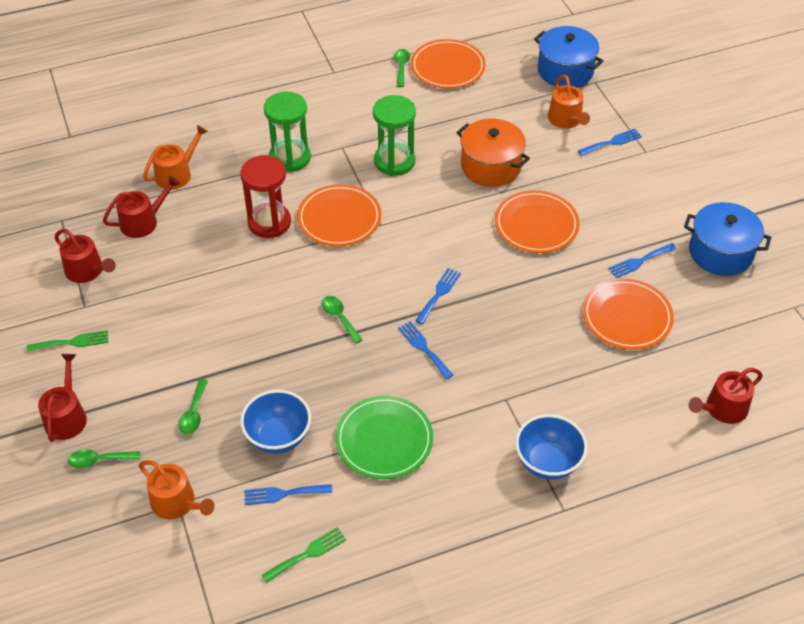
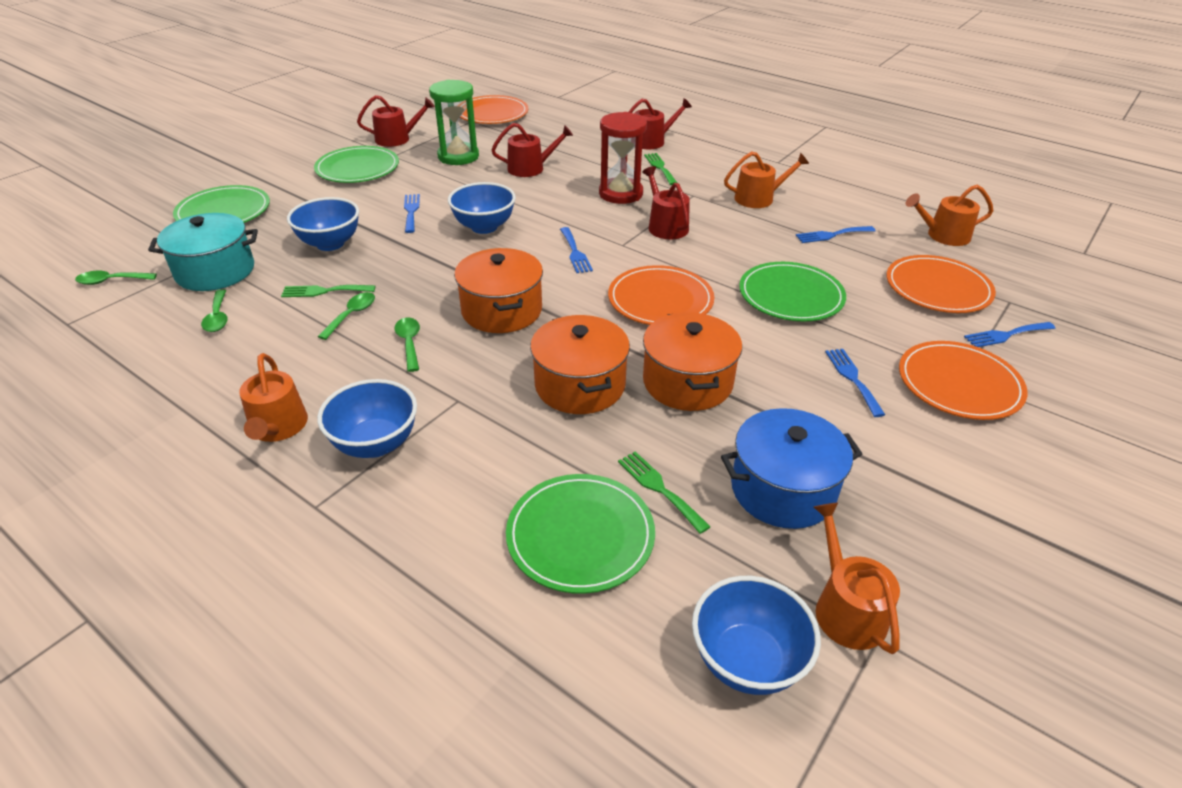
blue bowl: 2 -> 4
blue pot: 2 -> 1
green fork: 2 -> 3
green hourglass: 2 -> 1
green plate: 1 -> 4
orange pot: 1 -> 3
orange watering can: 3 -> 4
turquoise pot: 0 -> 1

